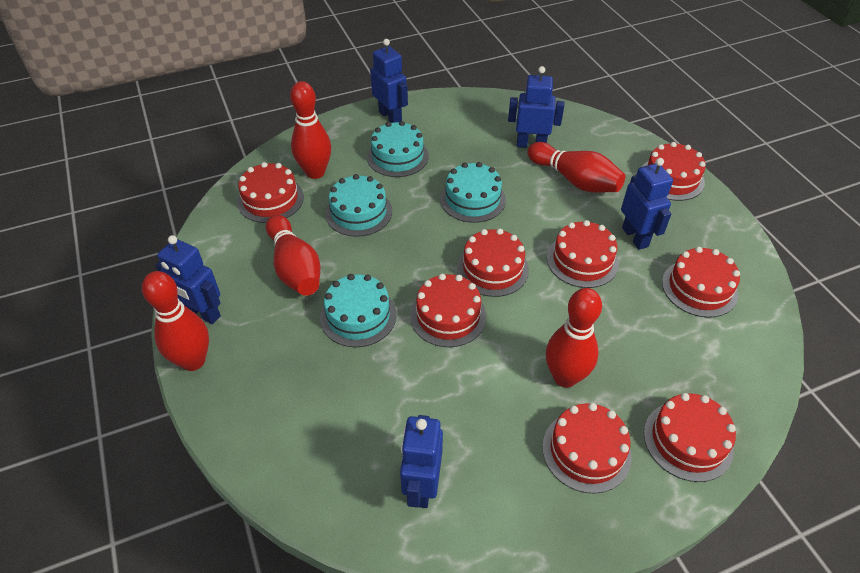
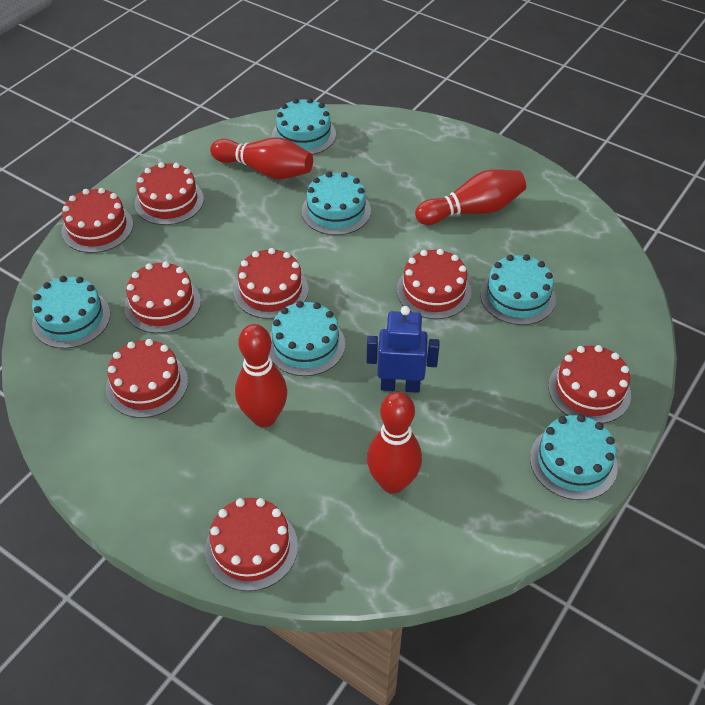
blue robot: 5 -> 1
red bowling pin: 5 -> 4
turquoise cake: 4 -> 6

